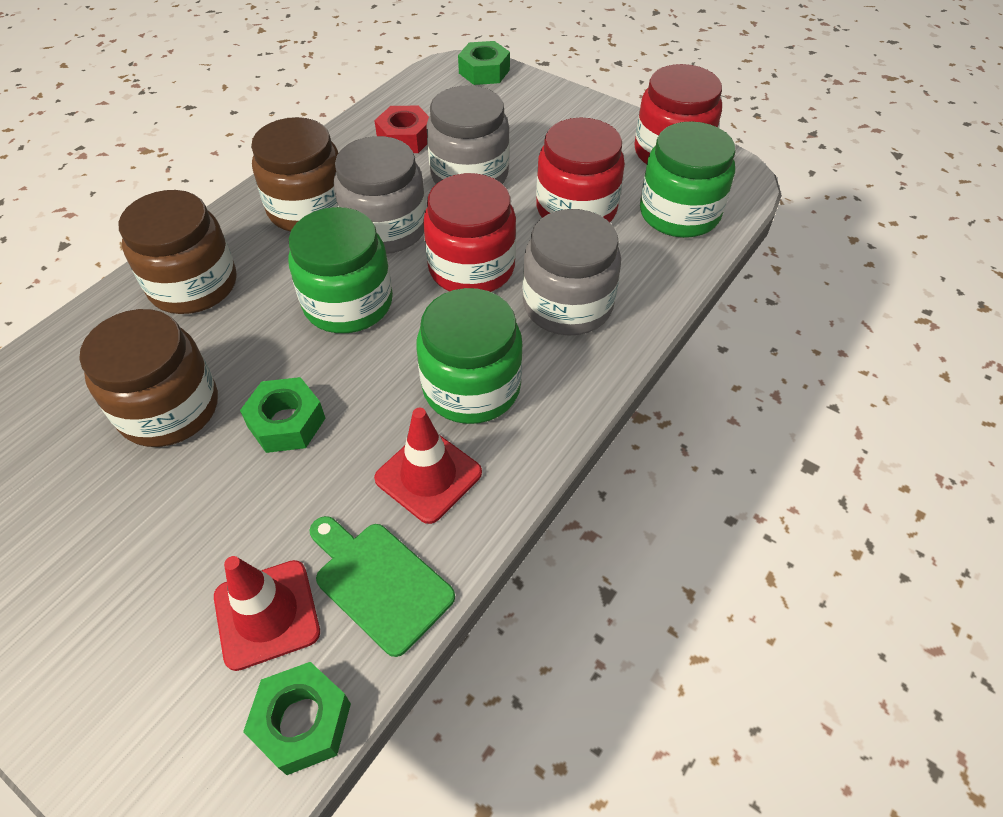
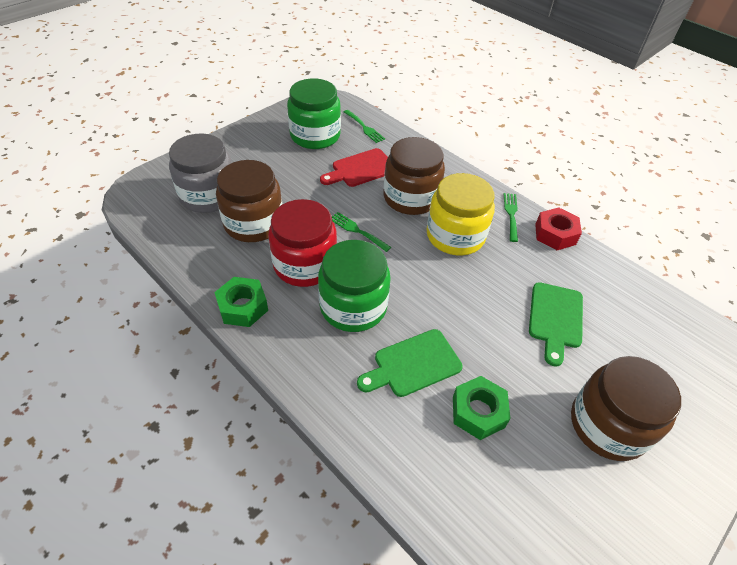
green cutting board: 1 -> 2
green fork: 0 -> 3
green jar: 3 -> 2
green nut: 3 -> 2
grey jar: 3 -> 1
red cutting board: 0 -> 1
red jar: 3 -> 1
red traffic cone: 2 -> 0
yellow jar: 0 -> 1

